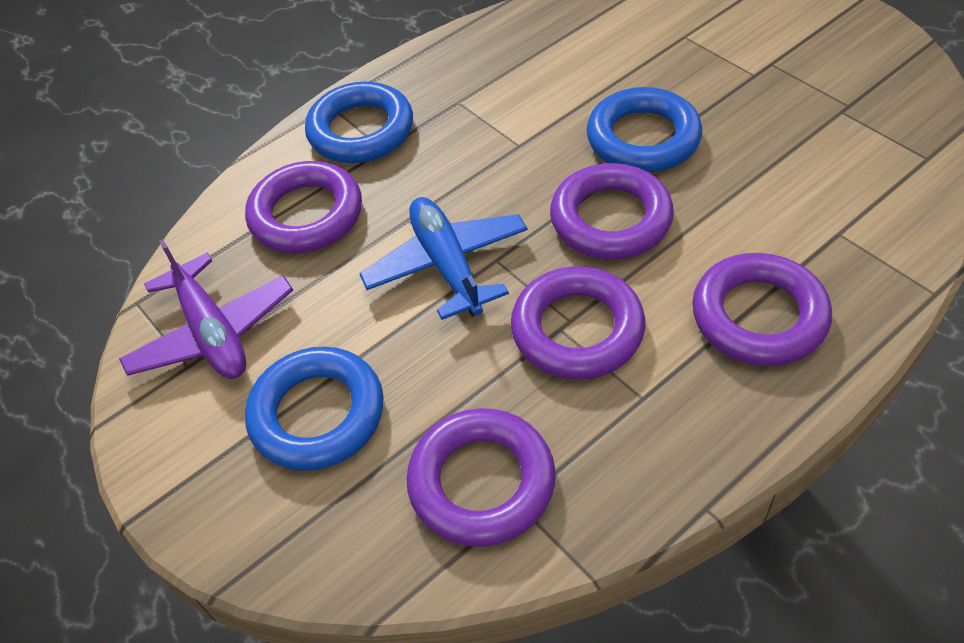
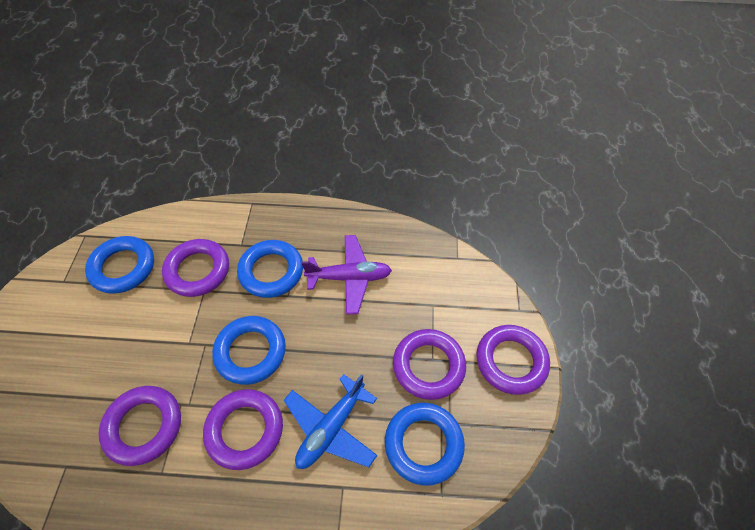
blue ring: 3 -> 4

